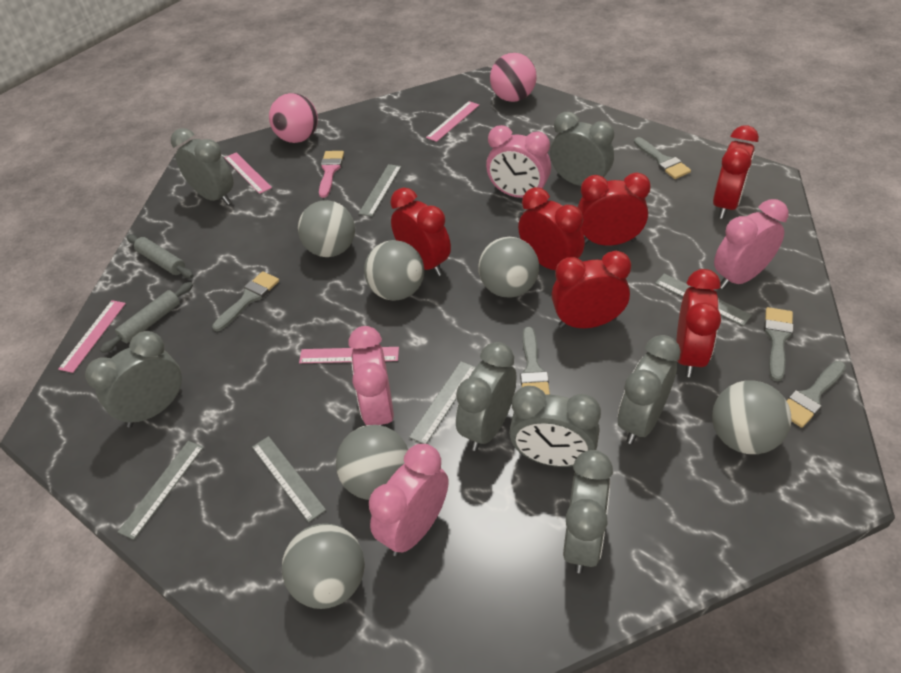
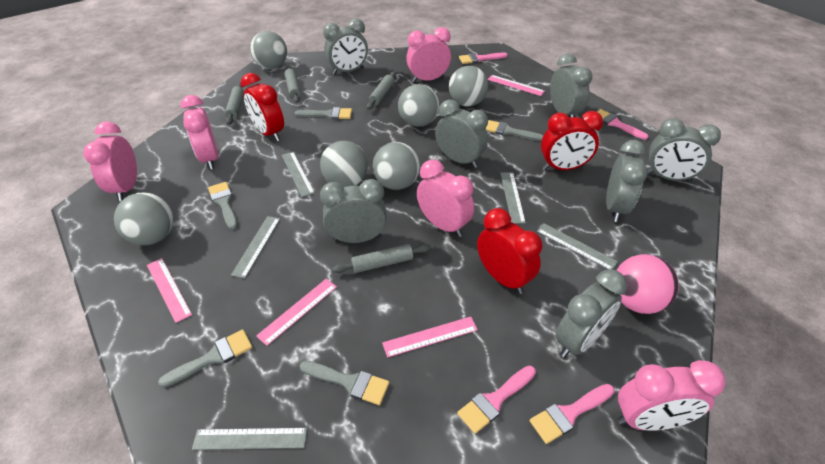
grey rolling pin: 2 -> 4
pink ball: 2 -> 1
pink brush: 1 -> 4
pink clock: 4 -> 5
red clock: 6 -> 3

